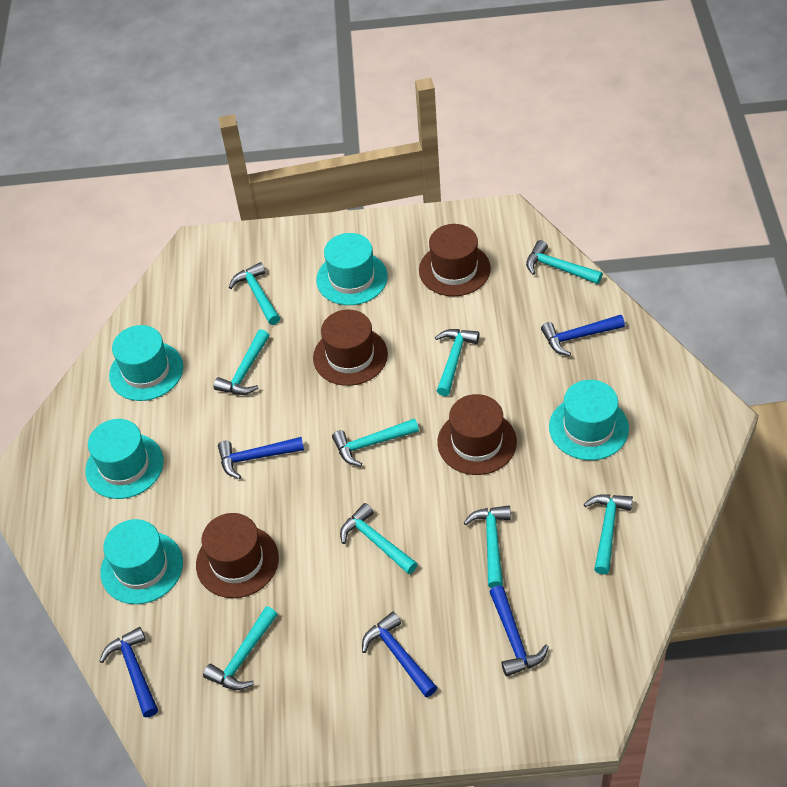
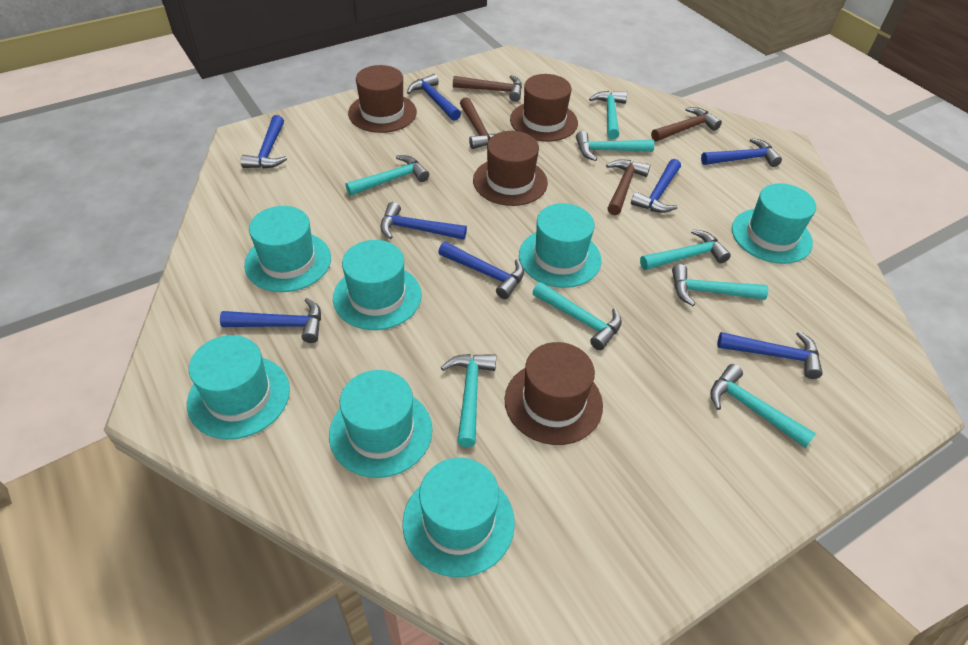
blue hammer: 5 -> 8
brown hammer: 0 -> 4
turquoise hammer: 9 -> 8
turquoise hat: 5 -> 7

